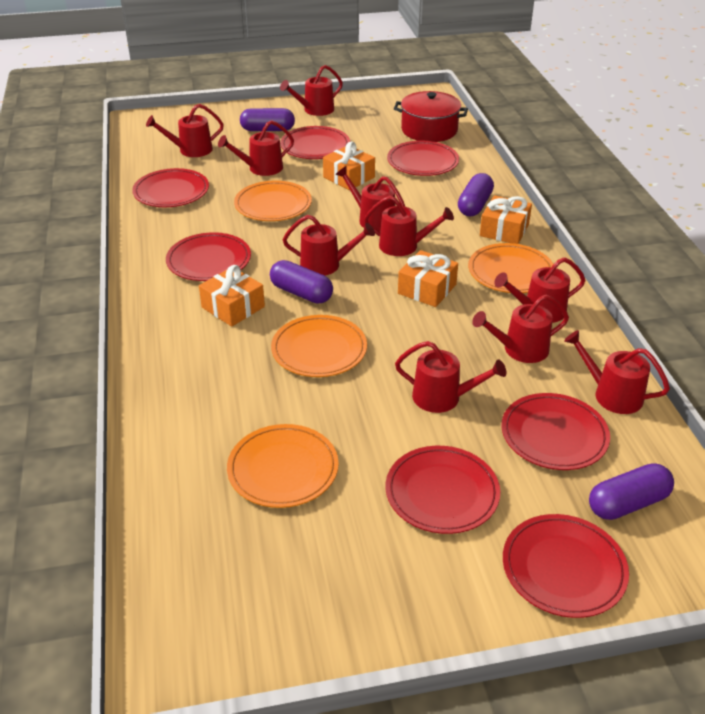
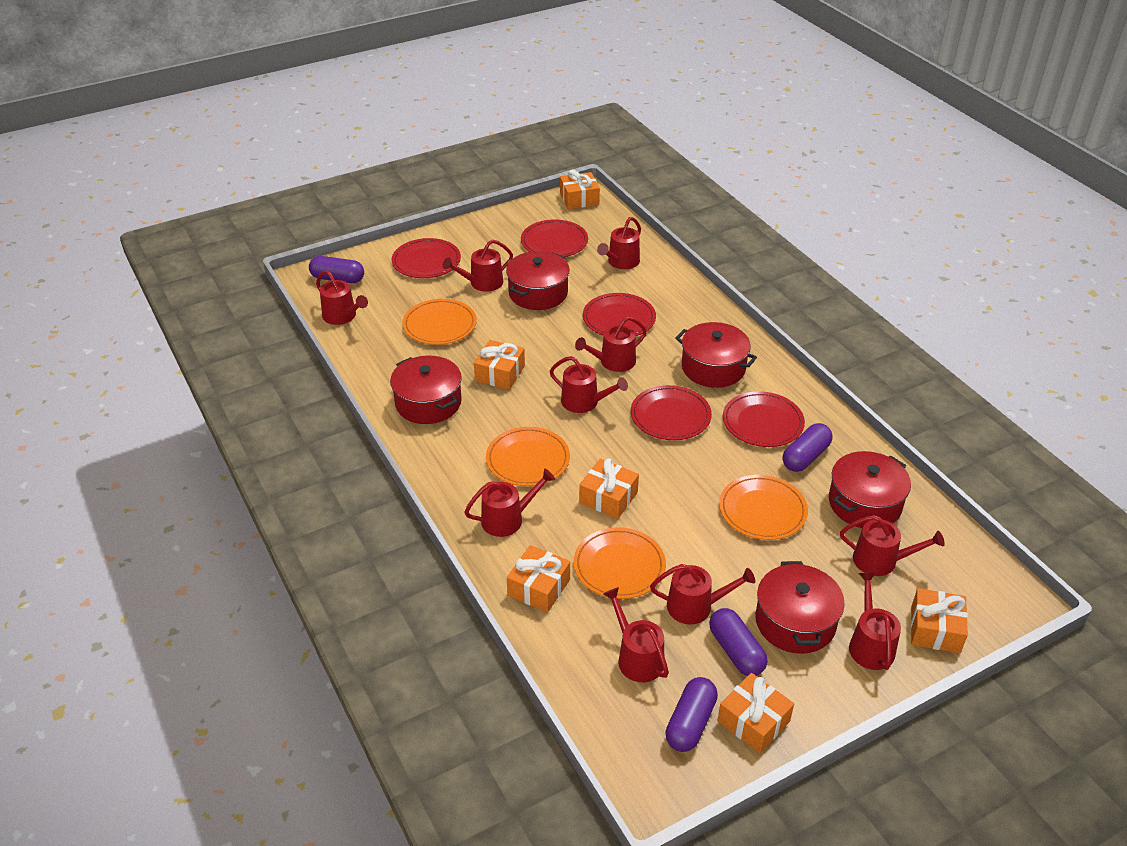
orange gift: 4 -> 6
red plate: 7 -> 5
red pot: 1 -> 5

